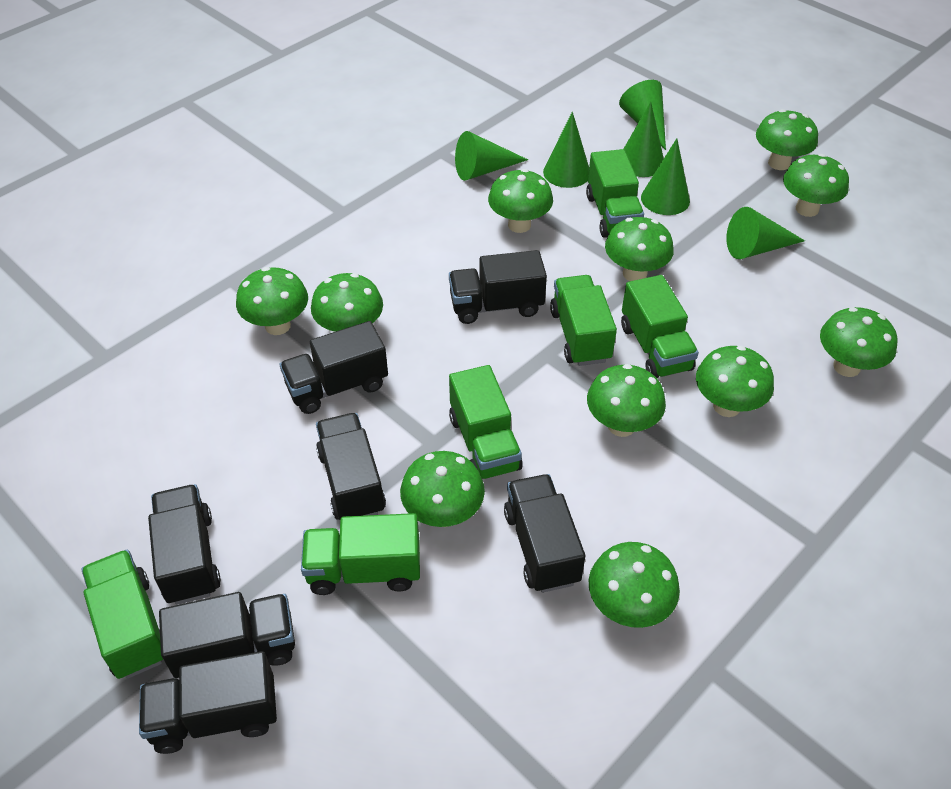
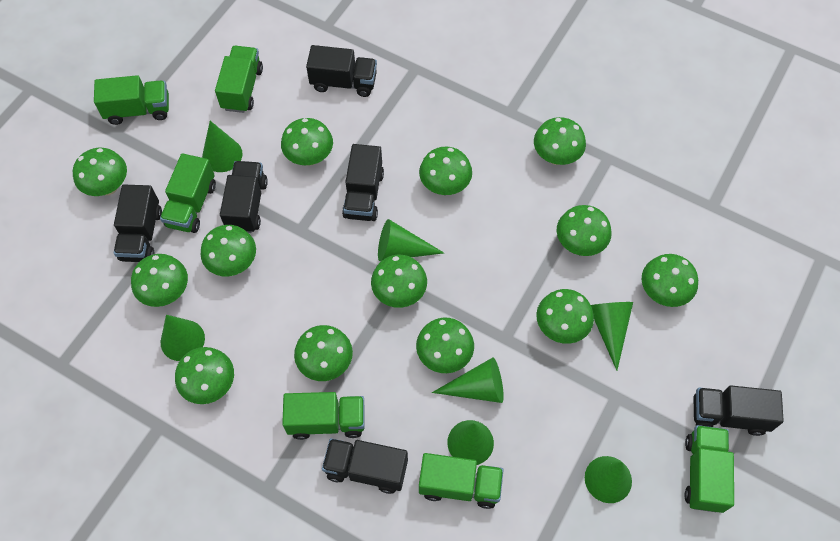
black truck: 7 -> 6
green cone: 6 -> 7
green mushroom: 11 -> 13

